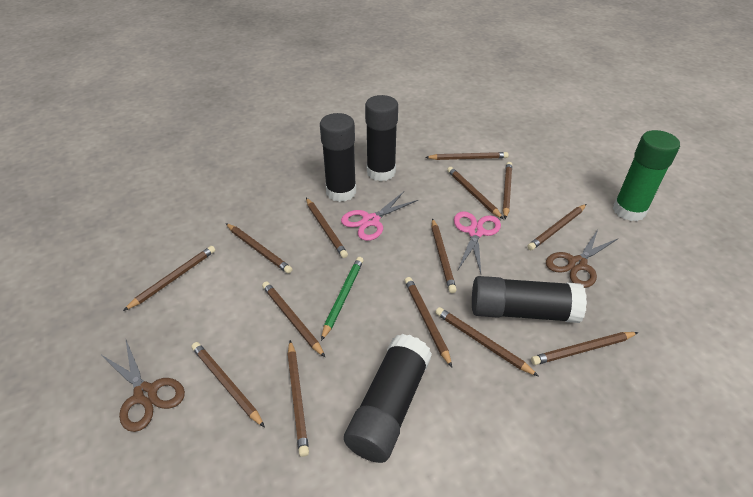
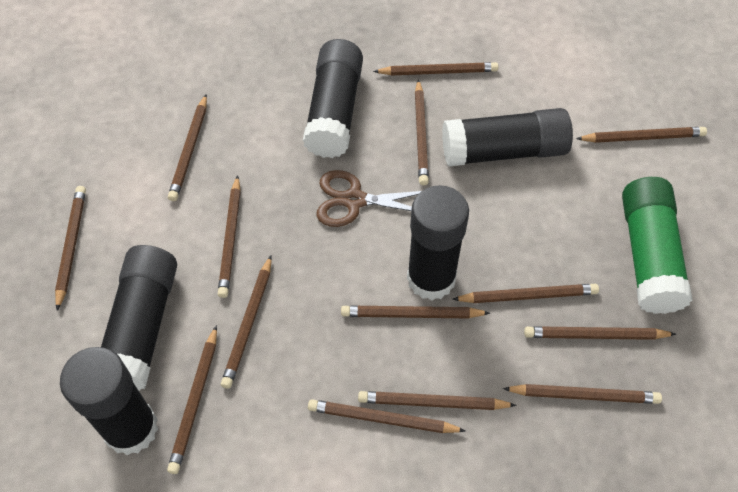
black glue stick: 4 -> 5
brown scissors: 2 -> 1
green pencil: 1 -> 0
pink scissors: 2 -> 0

